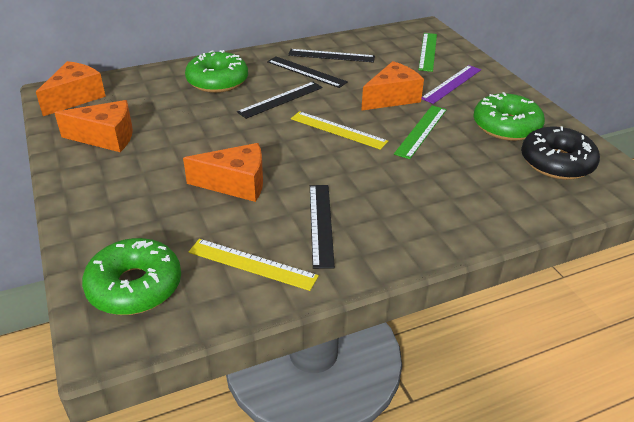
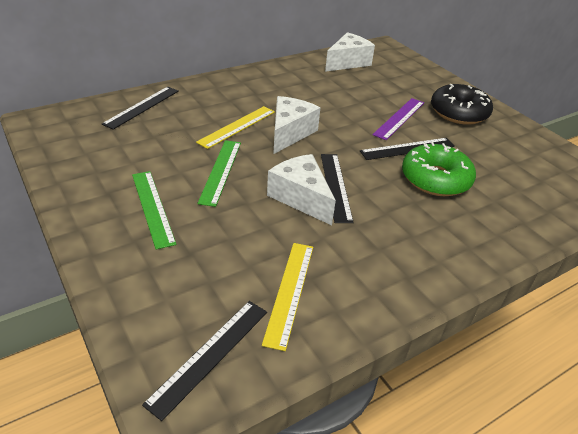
green donut: 3 -> 1
orange cheese: 4 -> 0
white cheese: 0 -> 3

